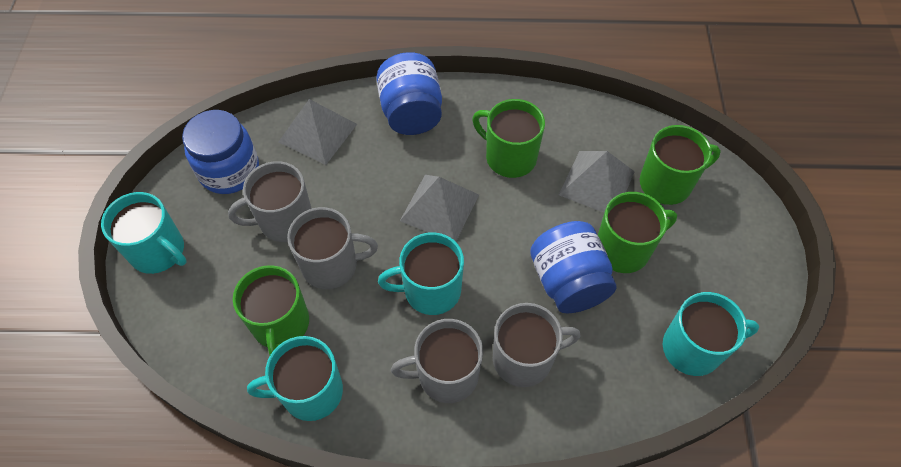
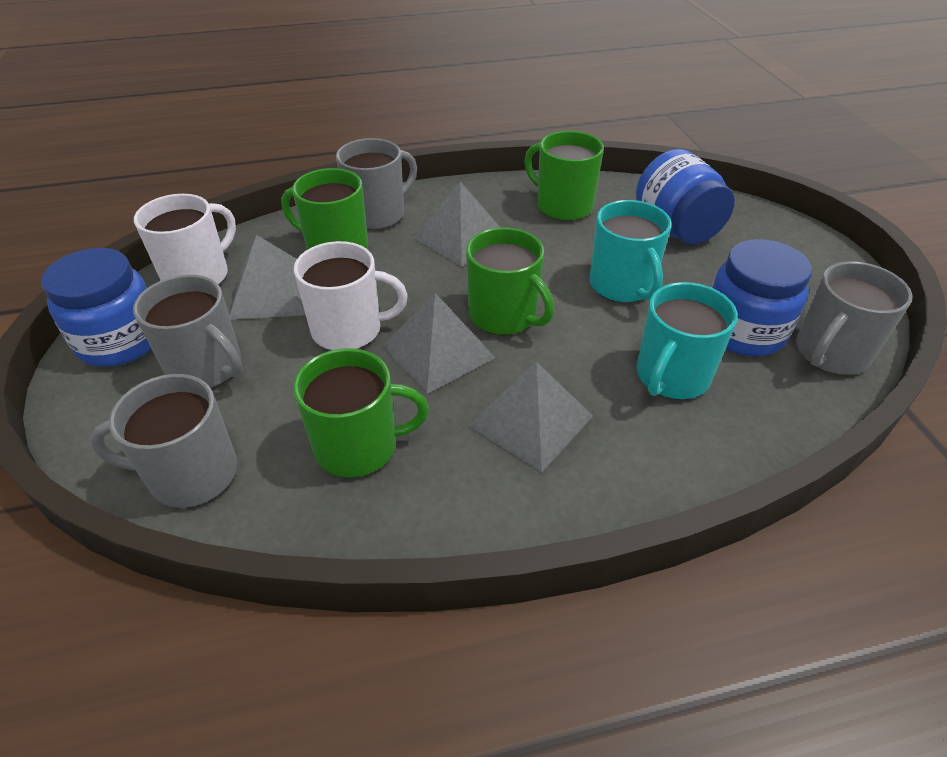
grey pyramid: 3 -> 4
turquoise mug: 4 -> 2
white mug: 0 -> 2

